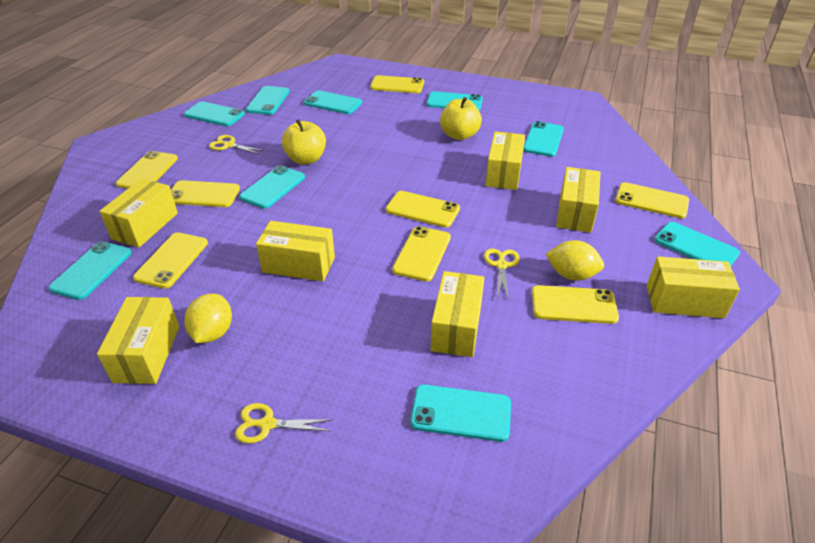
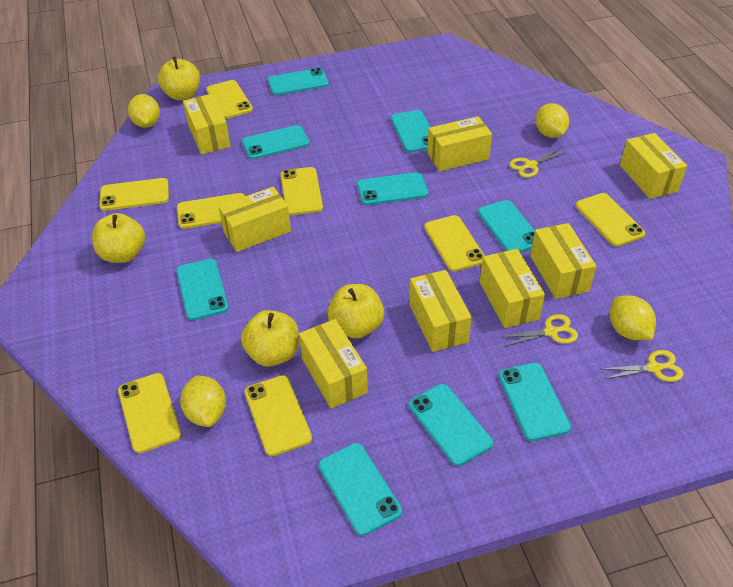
yellow apple: 2 -> 4
yellow box: 7 -> 8
yellow lemon: 2 -> 4

